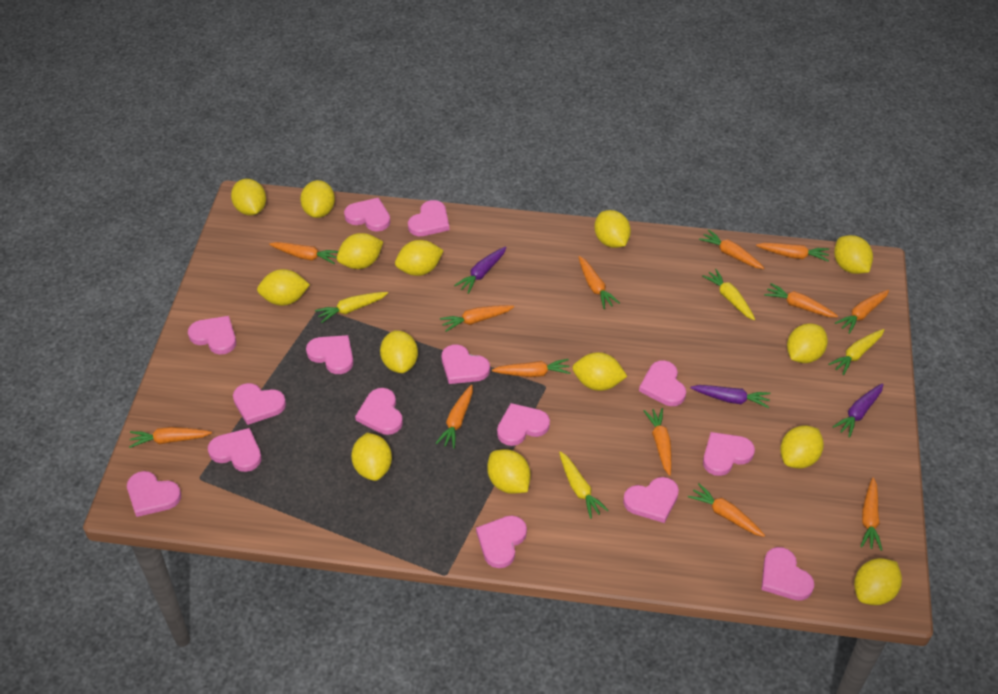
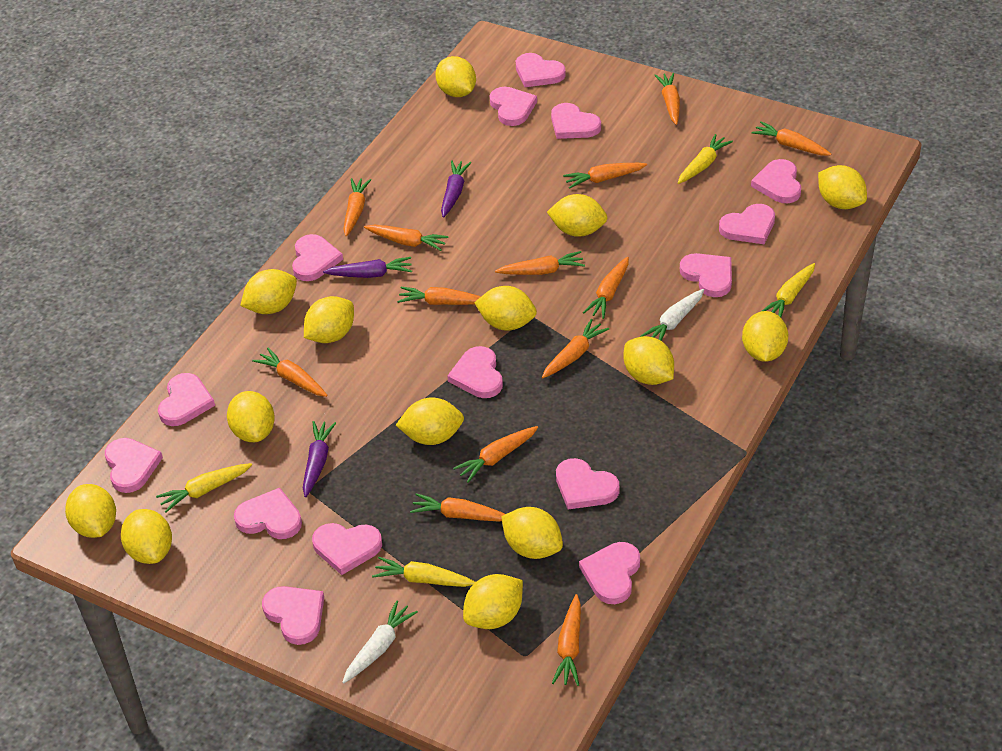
white carrot: 0 -> 2

